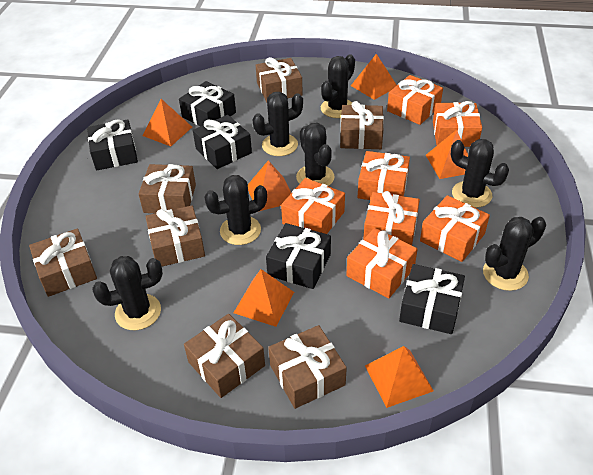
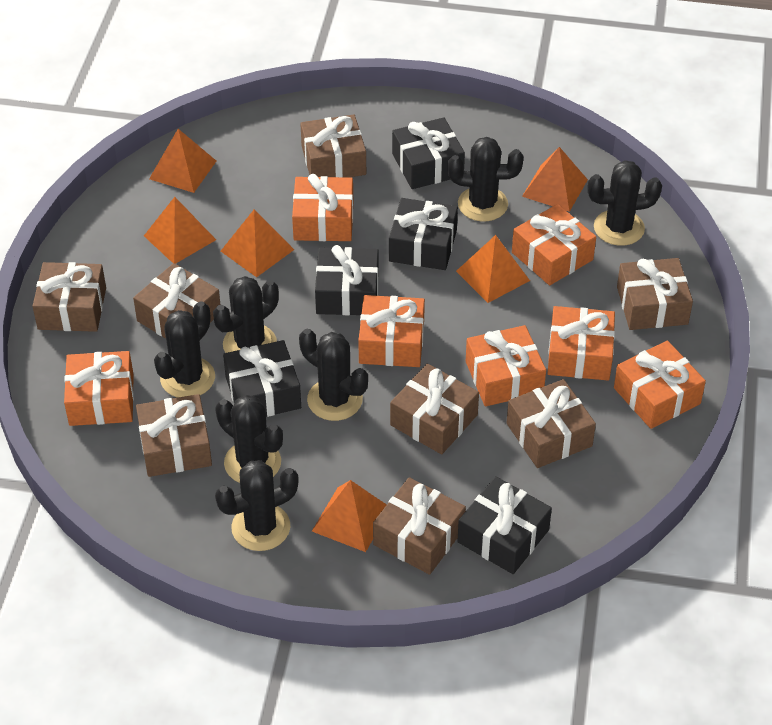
brown gift: 7 -> 8

